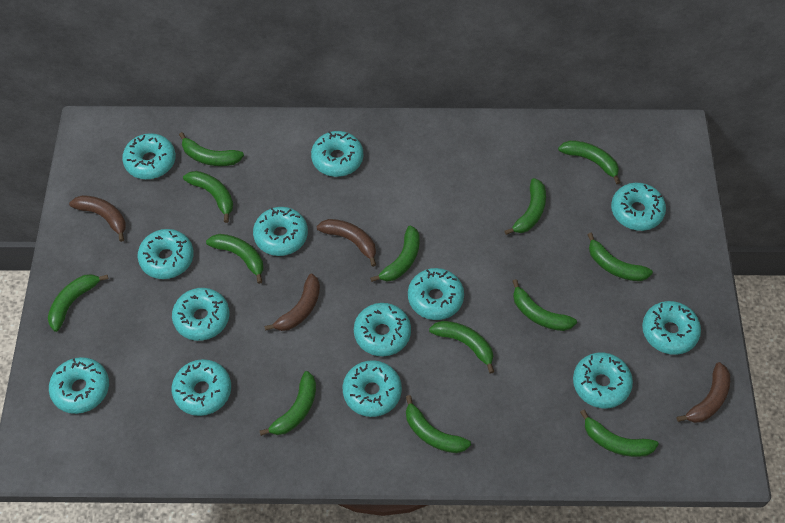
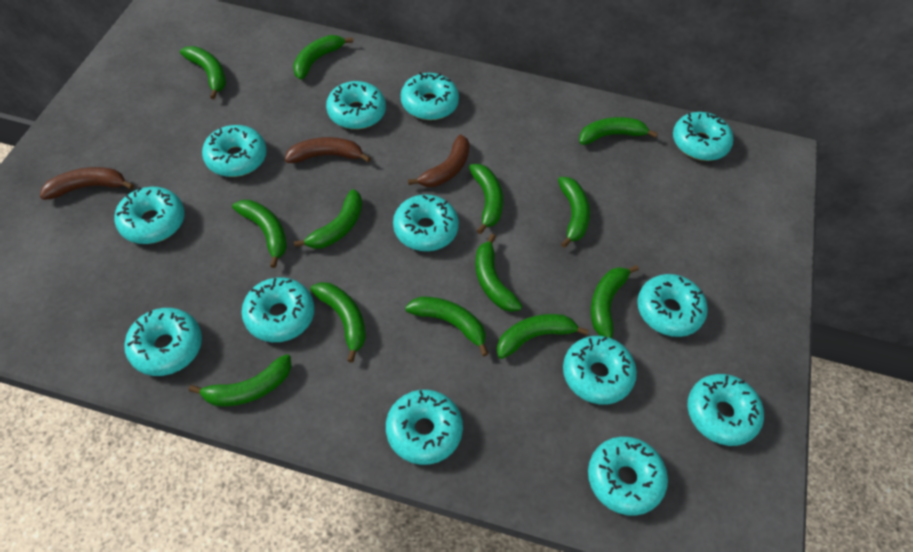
brown banana: 4 -> 3

